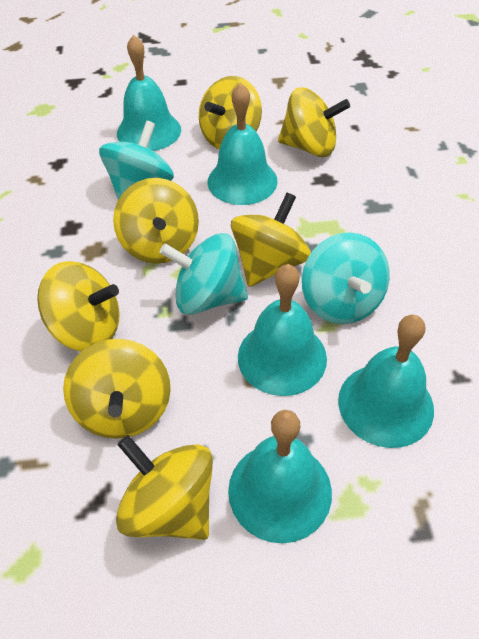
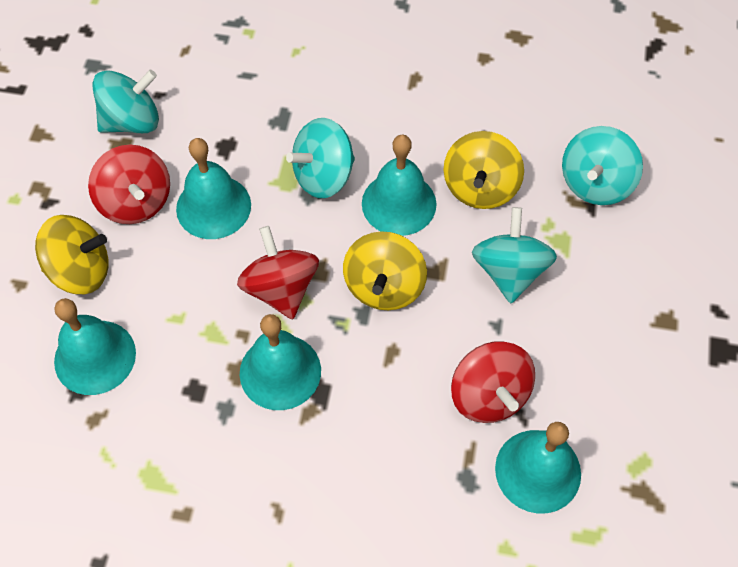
red spinning top: 0 -> 3
turquoise spinning top: 3 -> 4
yellow spinning top: 7 -> 3

